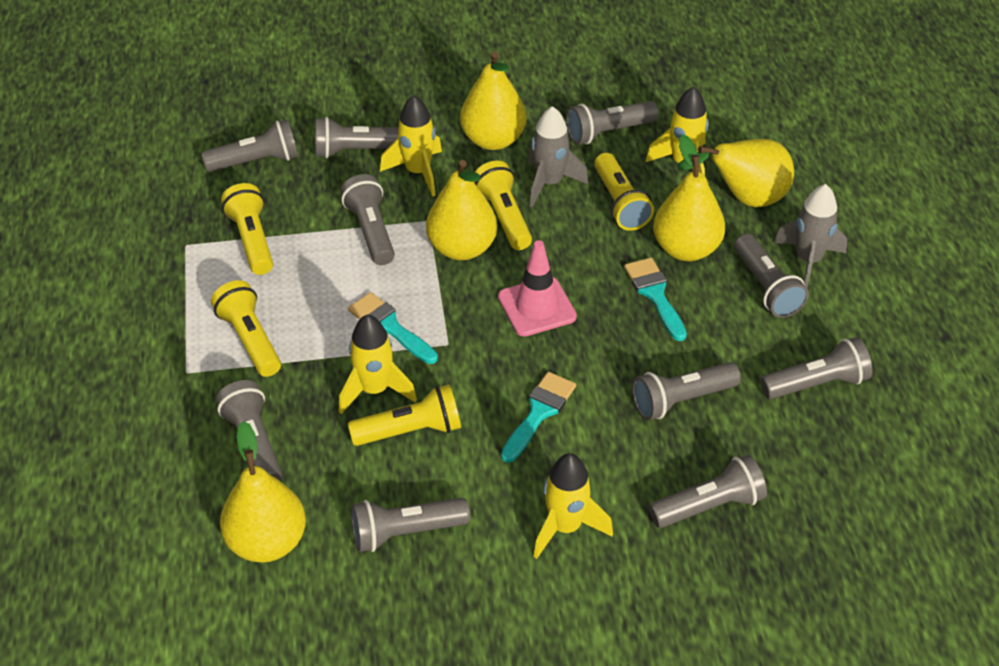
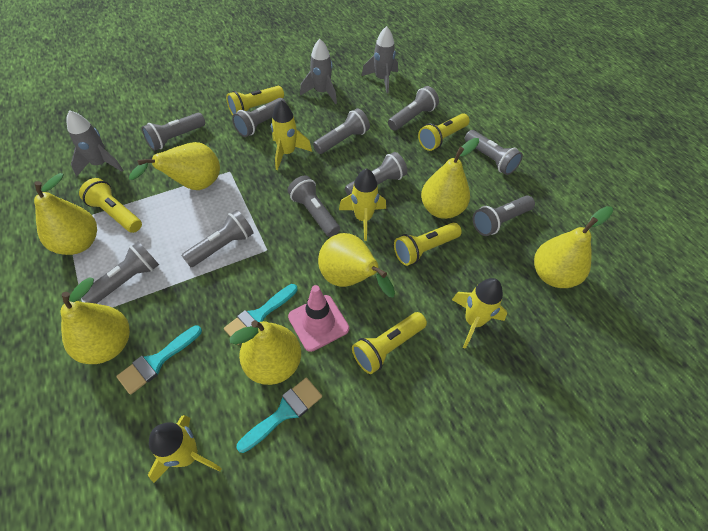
grey rocket: 2 -> 3
yellow pear: 5 -> 7

